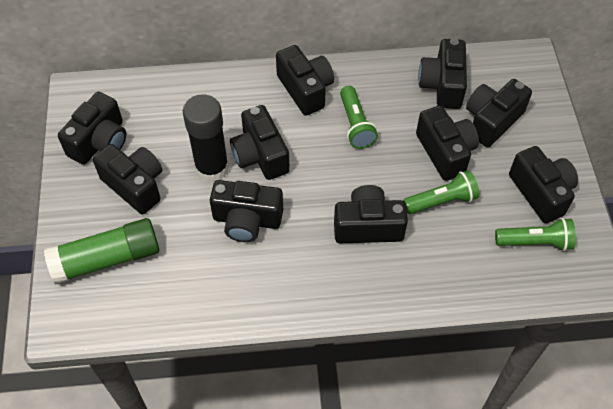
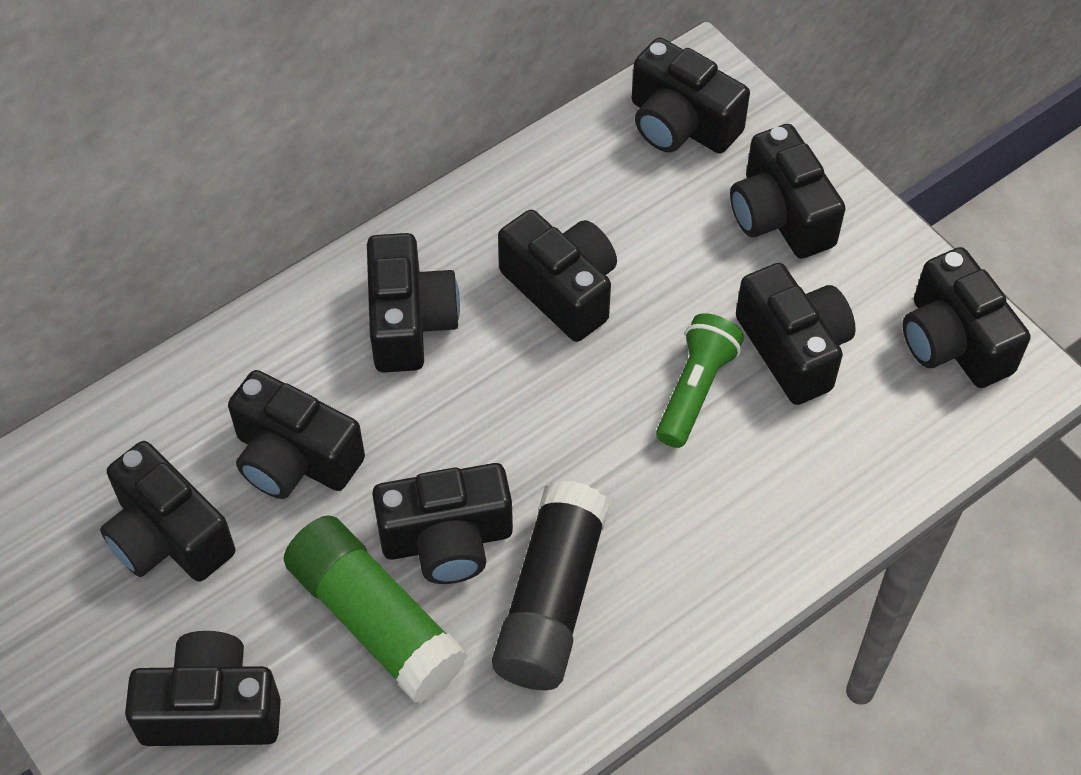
green flashlight: 3 -> 1

